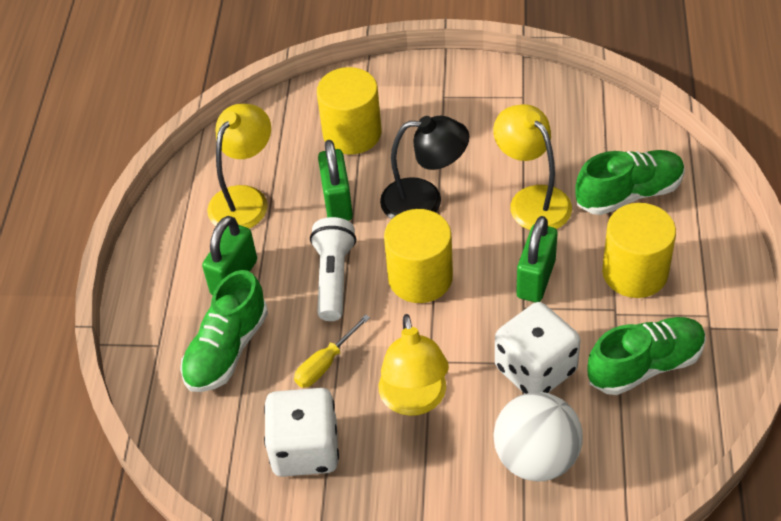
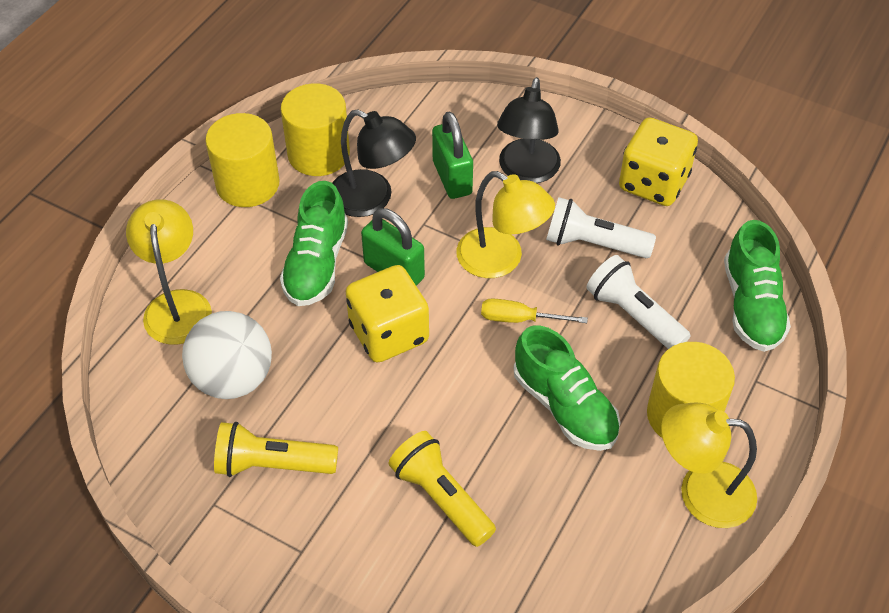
black lamp: 1 -> 2
green padlock: 3 -> 2
white dice: 2 -> 0
white flashlight: 1 -> 2
yellow dice: 0 -> 2
yellow flashlight: 0 -> 2

